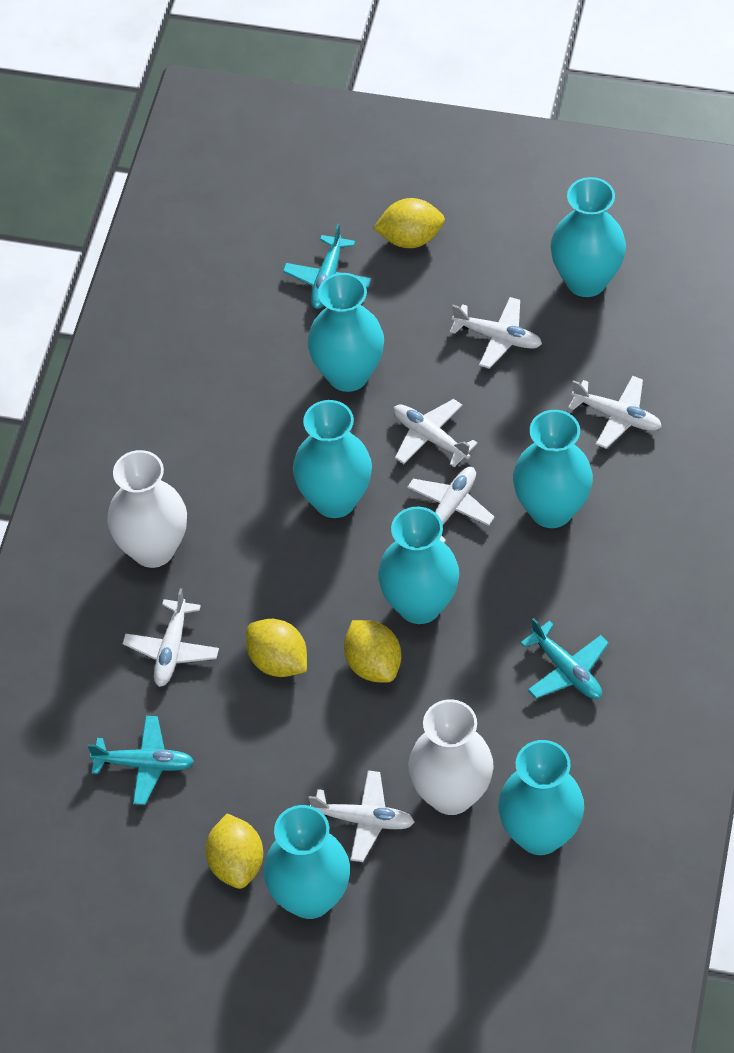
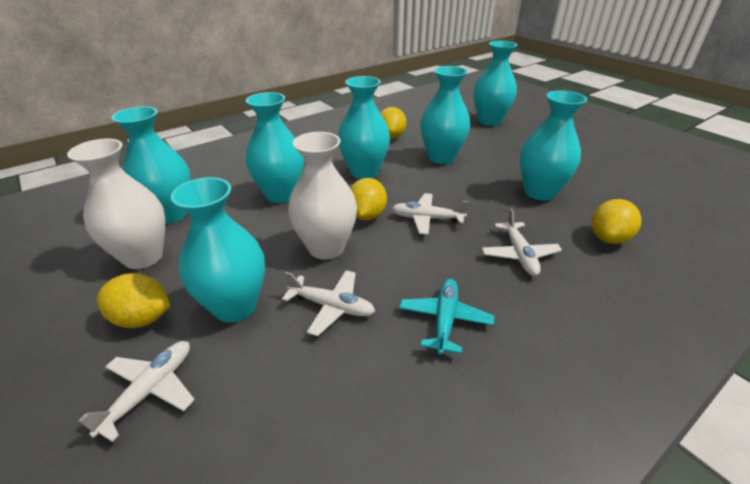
turquoise plane: 3 -> 1
white plane: 6 -> 4

